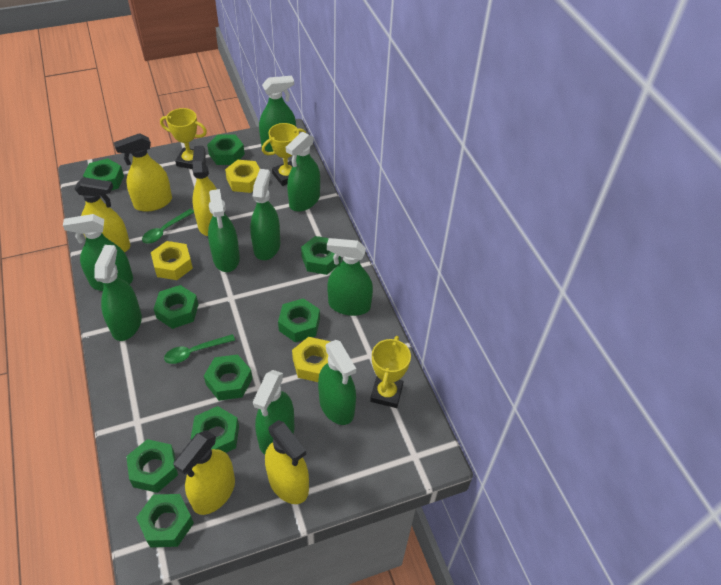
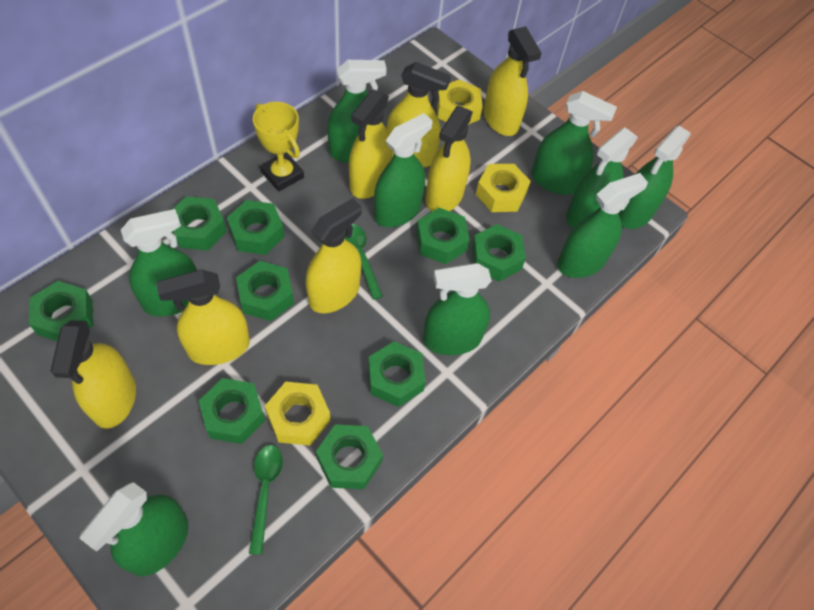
yellow spray bottle: 5 -> 7
yellow trophy: 3 -> 1

